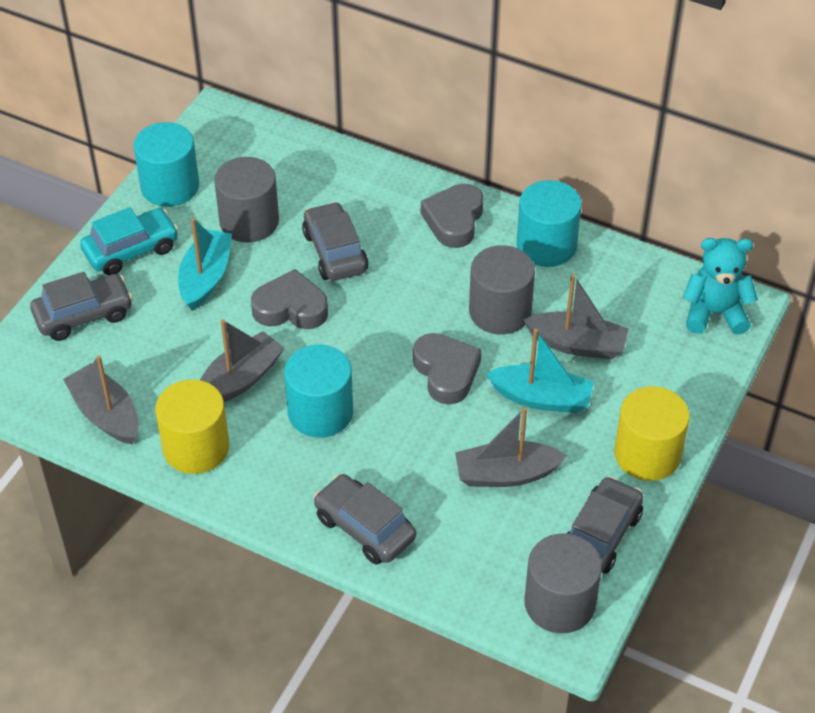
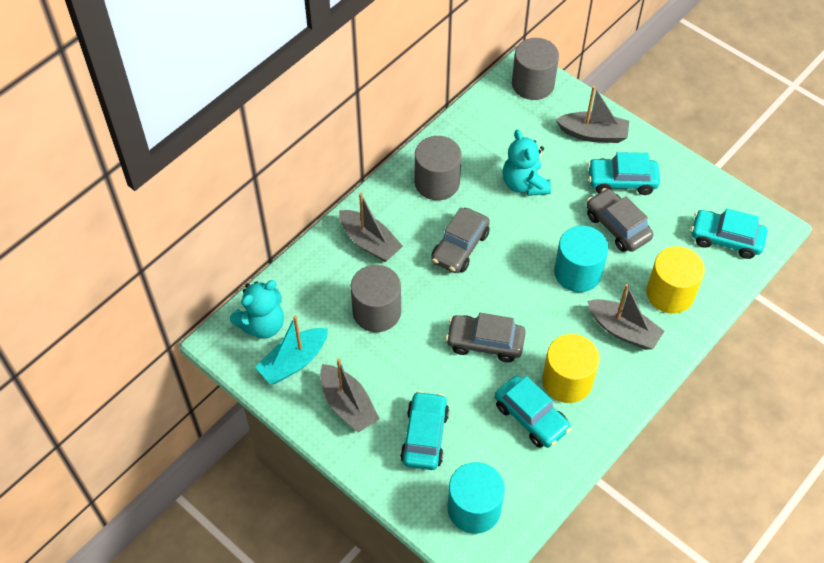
grey car: 4 -> 3
grey heart: 3 -> 0
turquoise boat: 2 -> 1
turquoise car: 1 -> 4
turquoise cylinder: 3 -> 2
turquoise teddy bear: 1 -> 2

